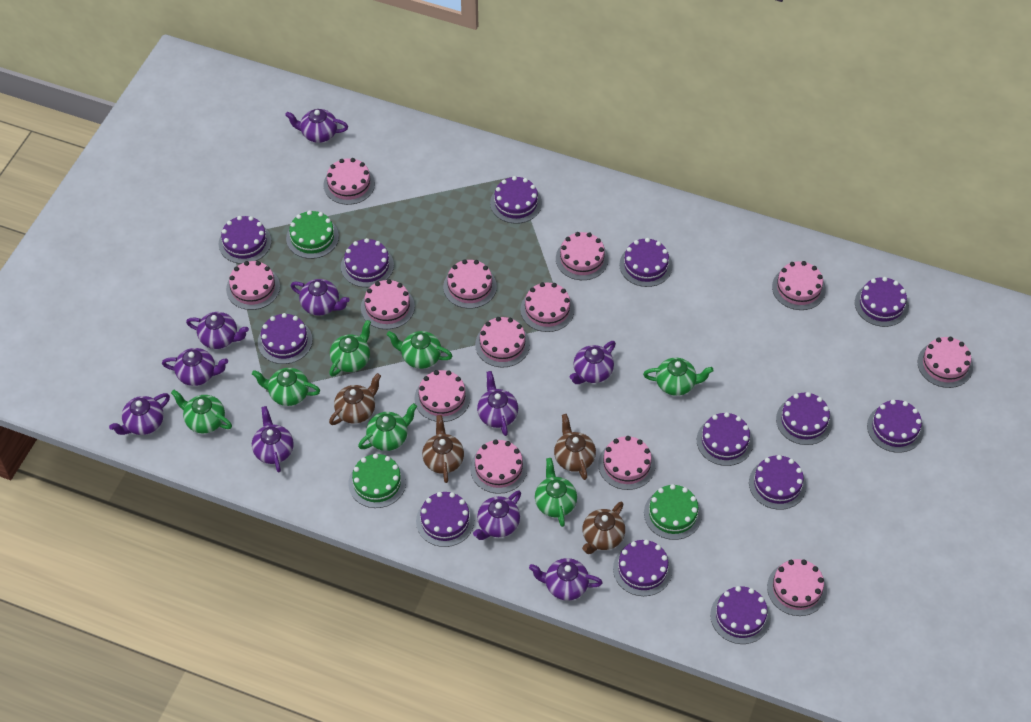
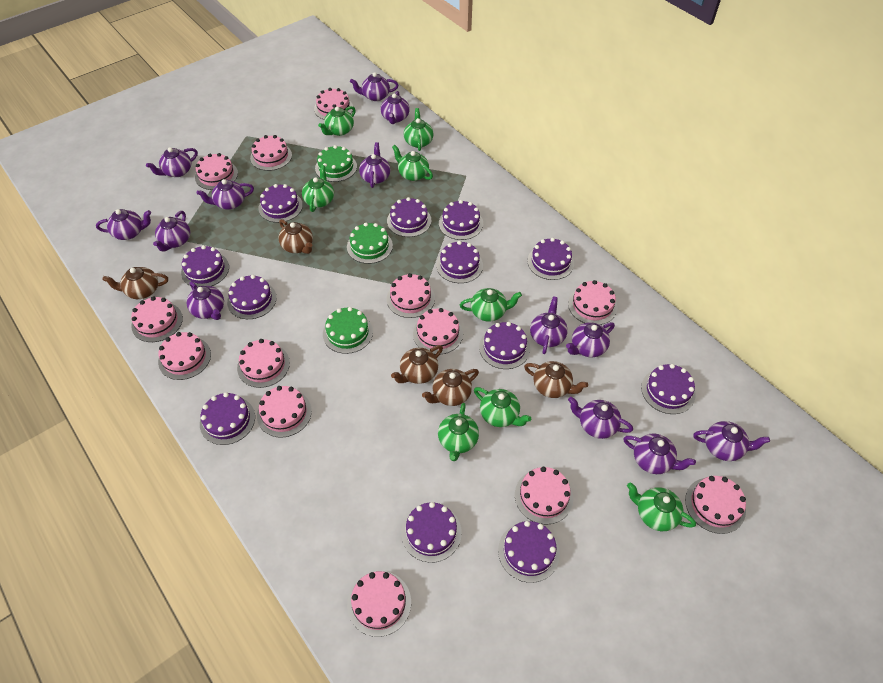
brown teapot: 4 -> 5
green teapot: 7 -> 8
purple cake: 13 -> 12
purple teapot: 10 -> 13

